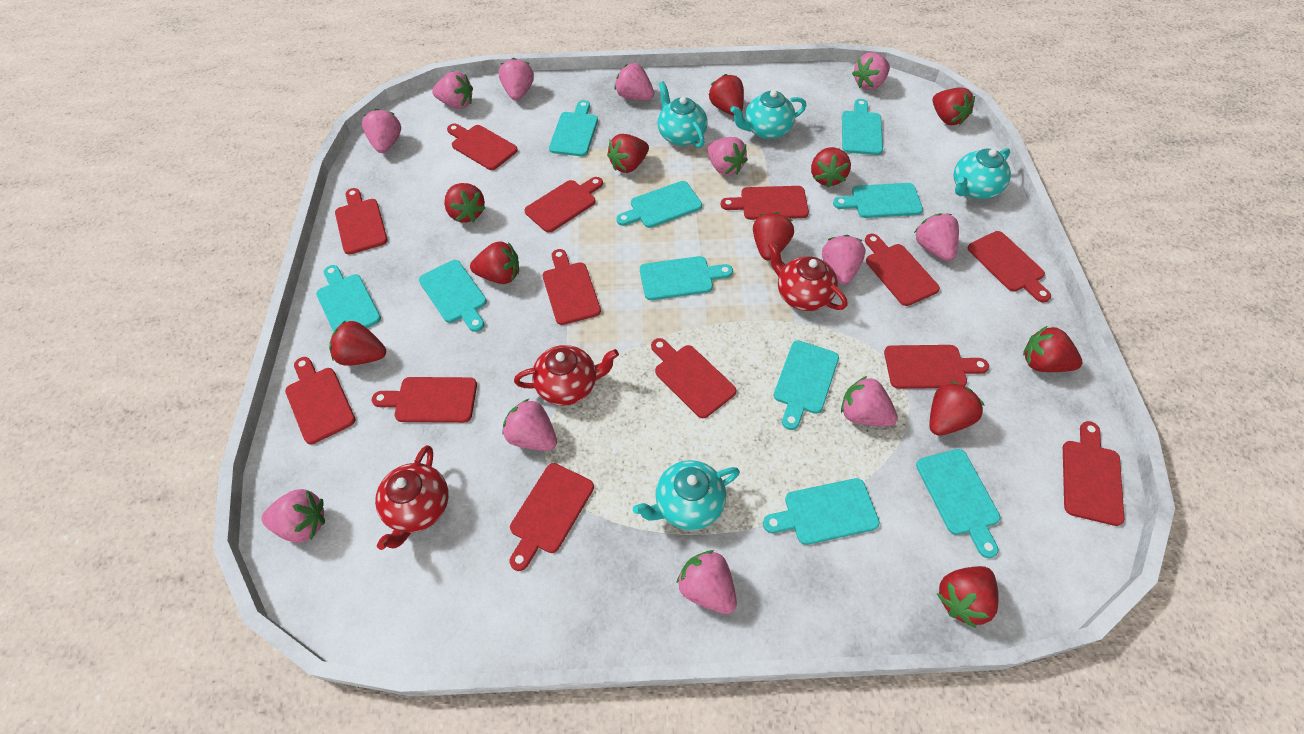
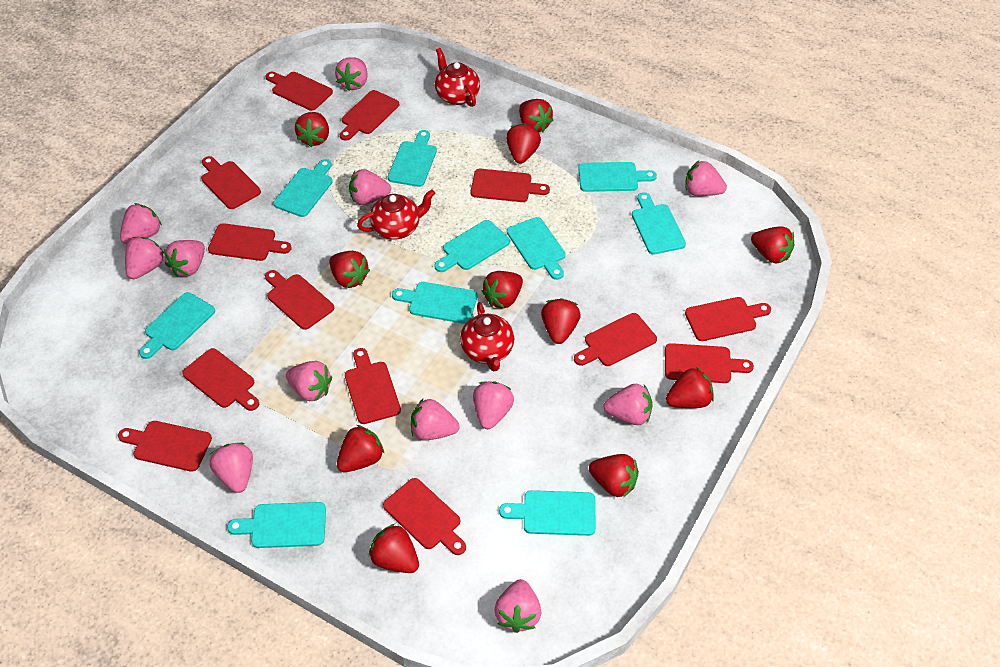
turquoise teapot: 4 -> 0

